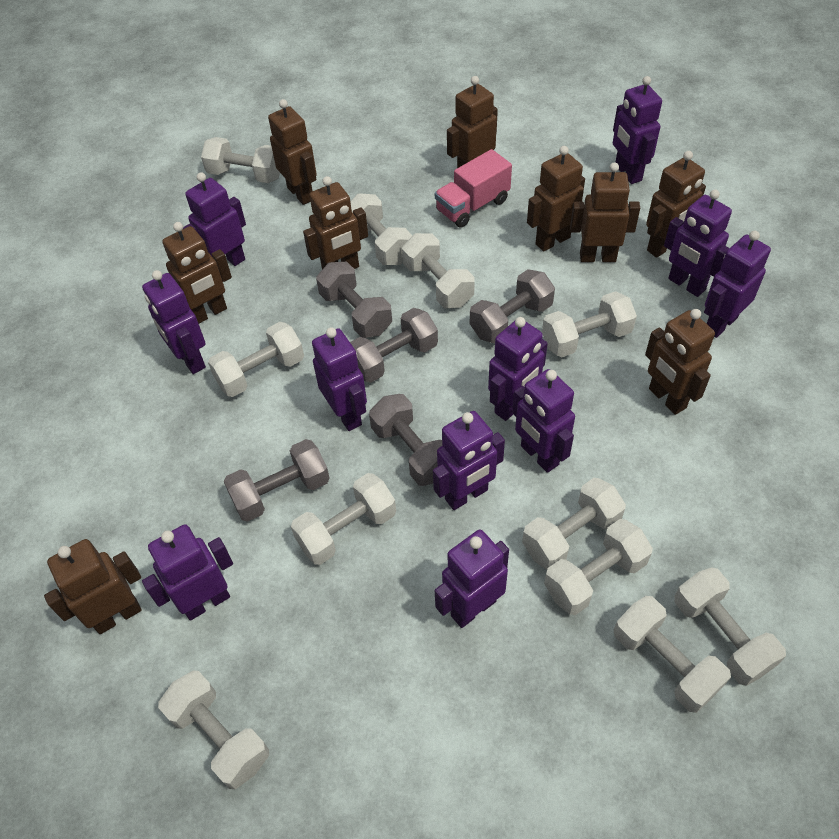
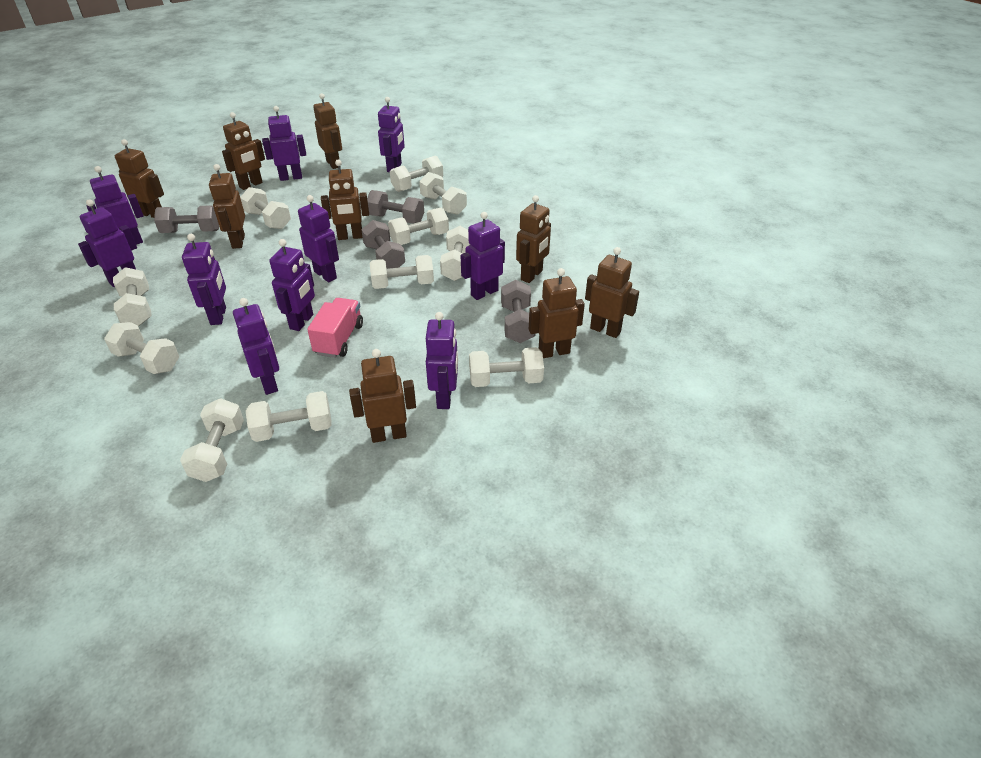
grey dumbbell: 5 -> 4
purple robot: 11 -> 10

